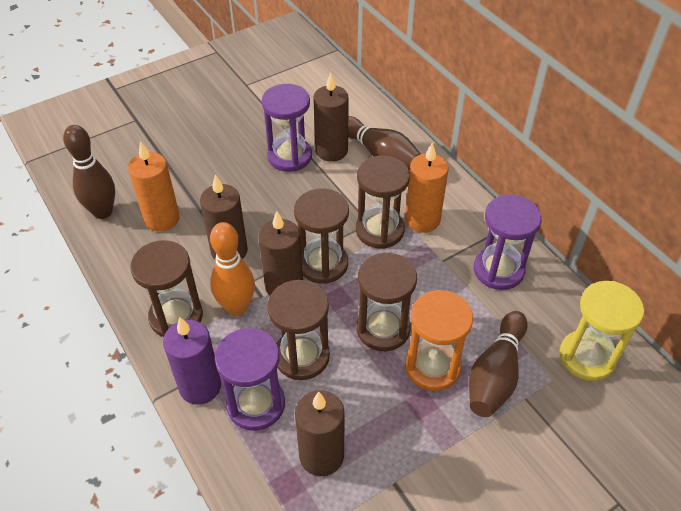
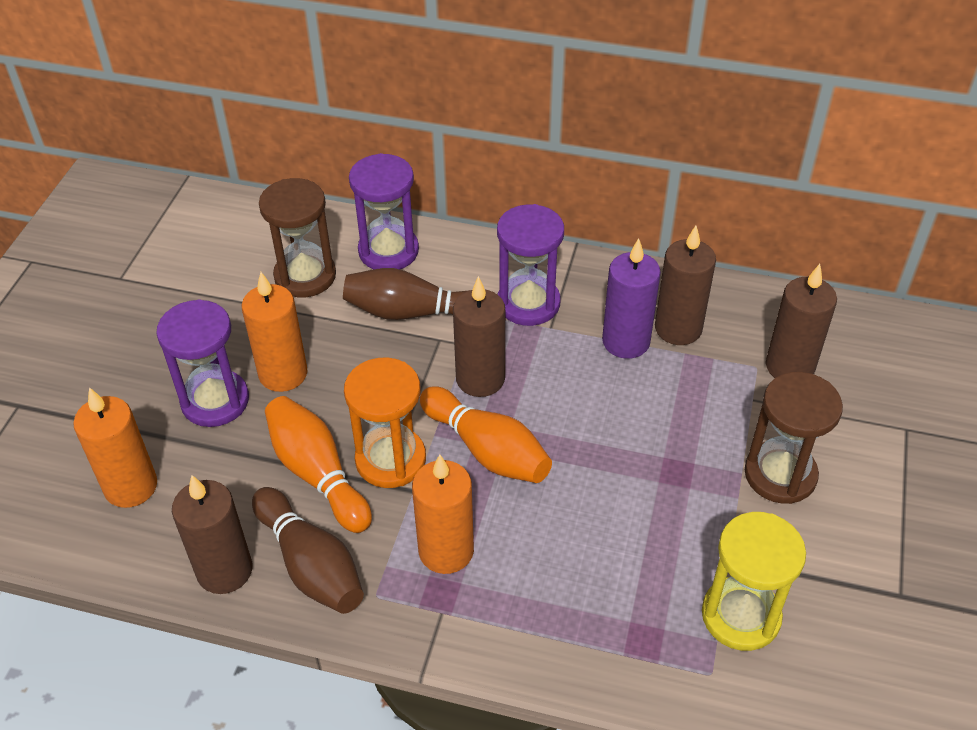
brown bowling pin: 3 -> 2
brown hourglass: 5 -> 2
orange bowling pin: 1 -> 2
orange candle: 2 -> 3

